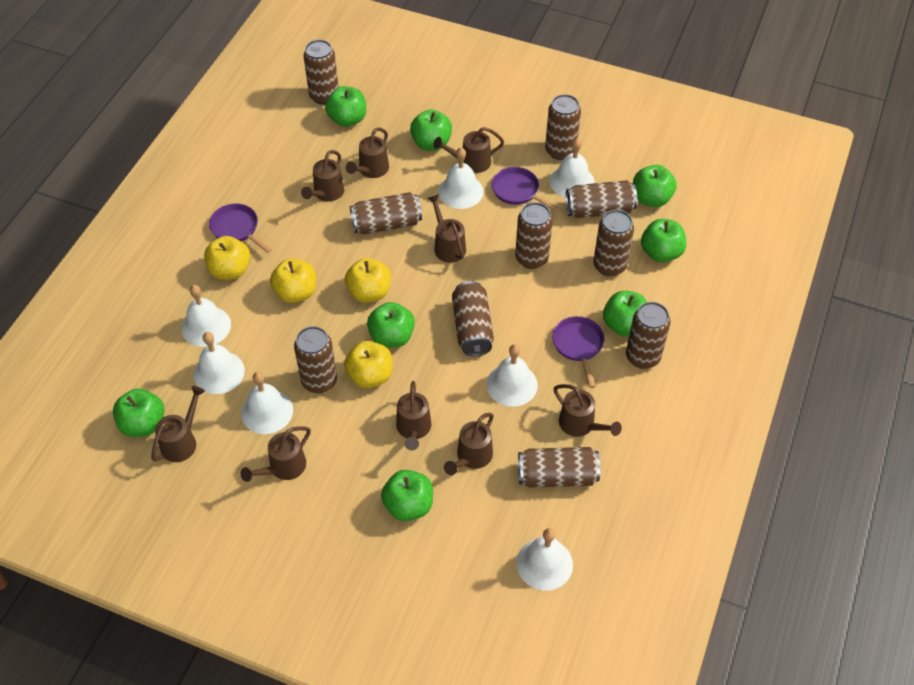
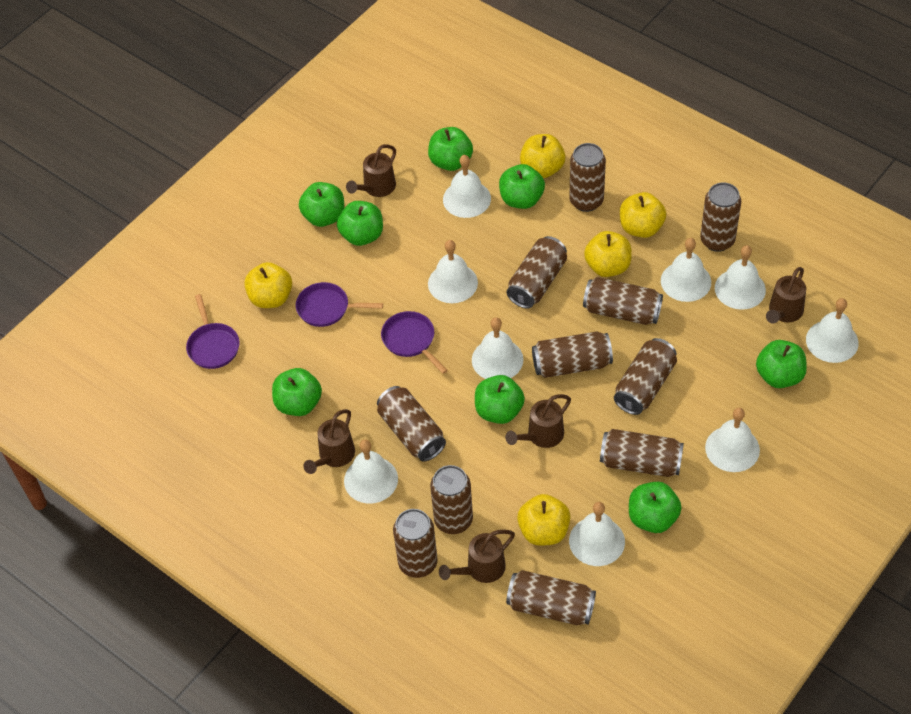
brown can: 10 -> 11
brown watering can: 9 -> 5
white bell: 7 -> 9
yellow apple: 4 -> 5

